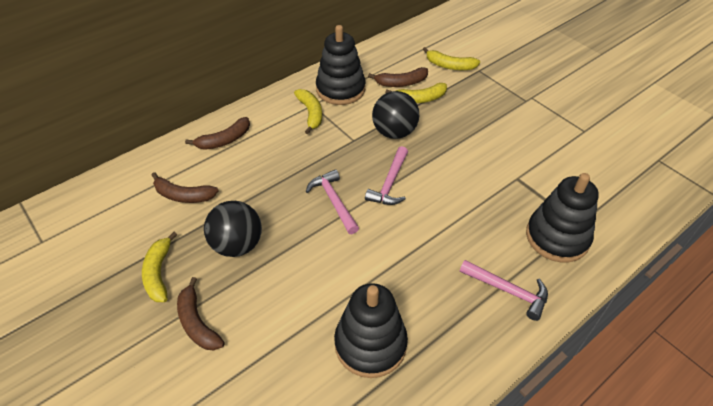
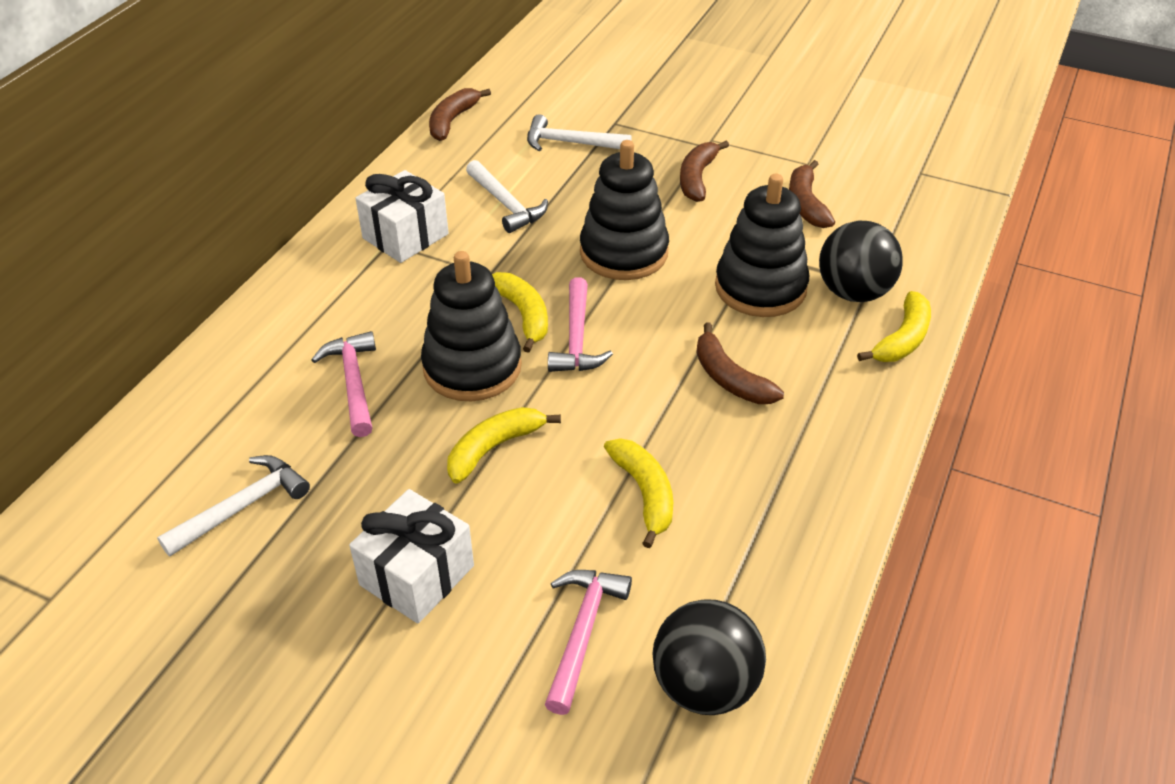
white gift: 0 -> 2
white hammer: 0 -> 3

